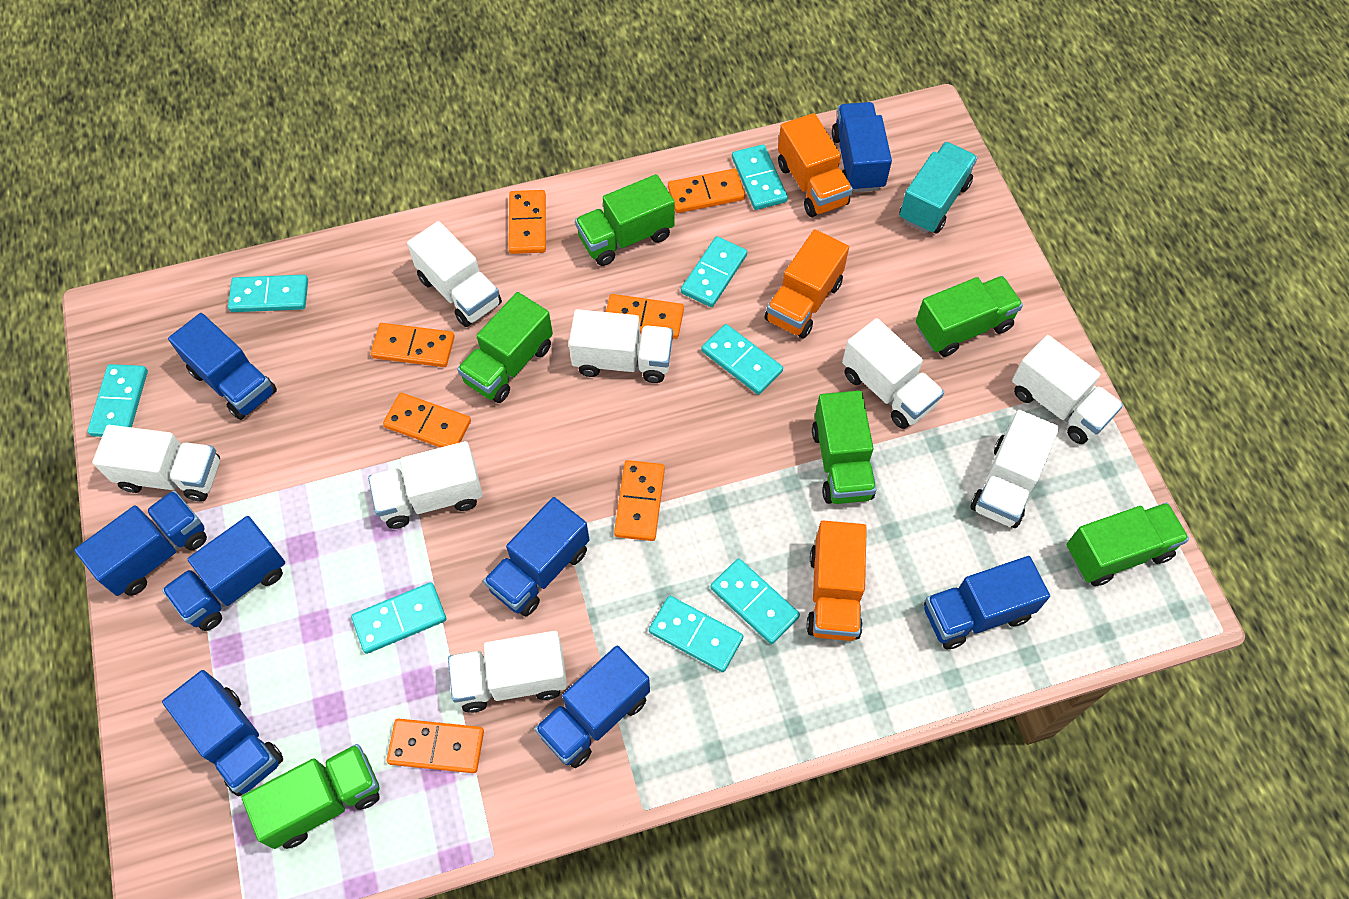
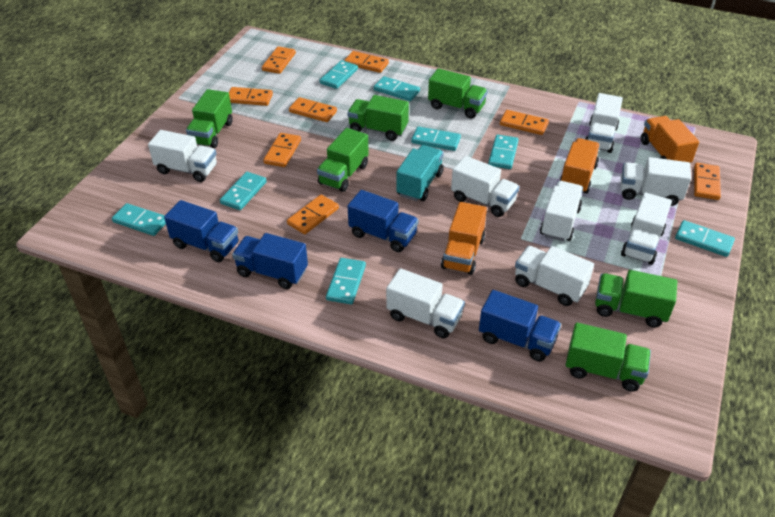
blue truck: 8 -> 4
orange domino: 7 -> 8

